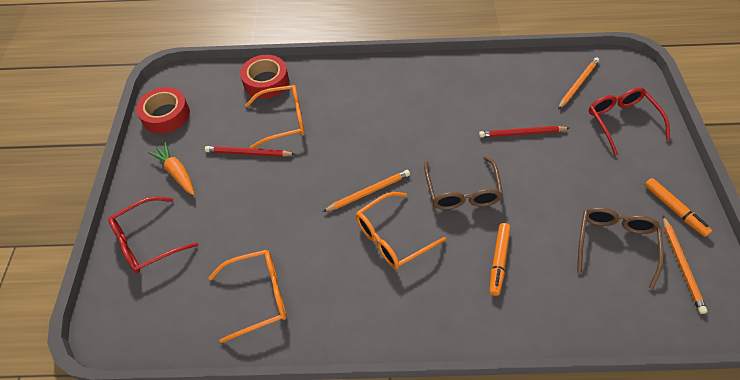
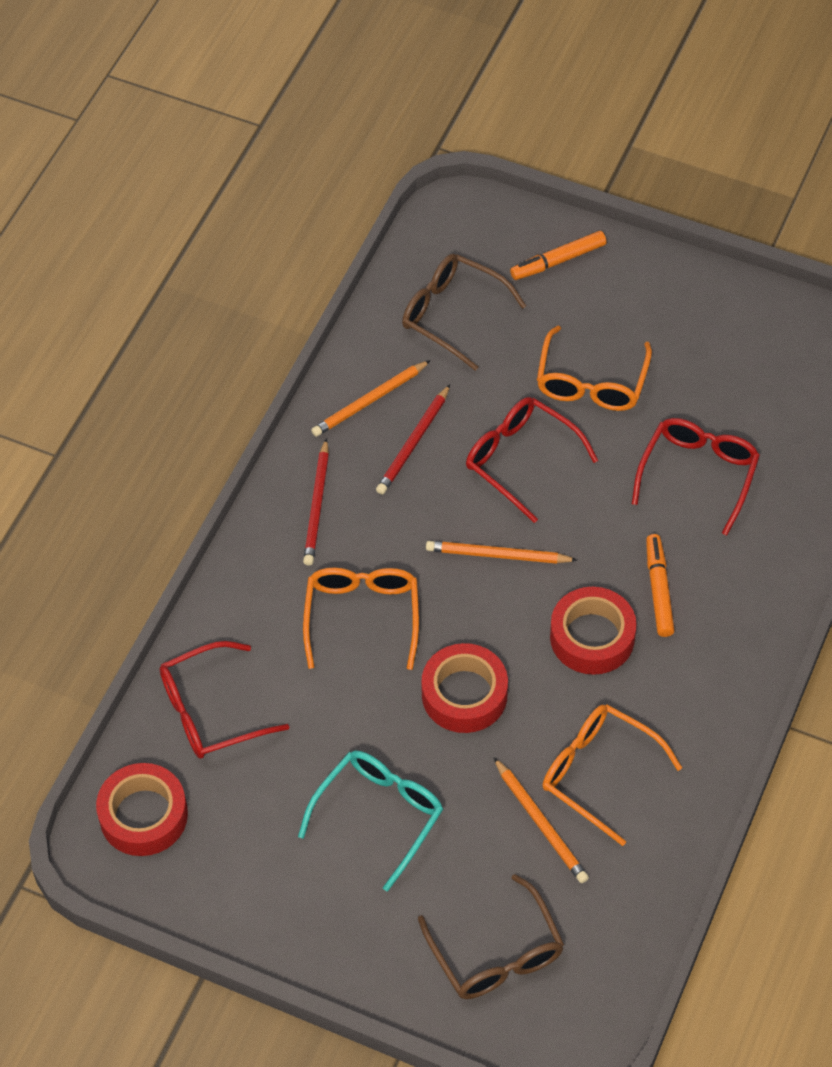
orange carrot: 1 -> 0
red glasses: 2 -> 3
red tape: 2 -> 3
turquoise glasses: 0 -> 1

